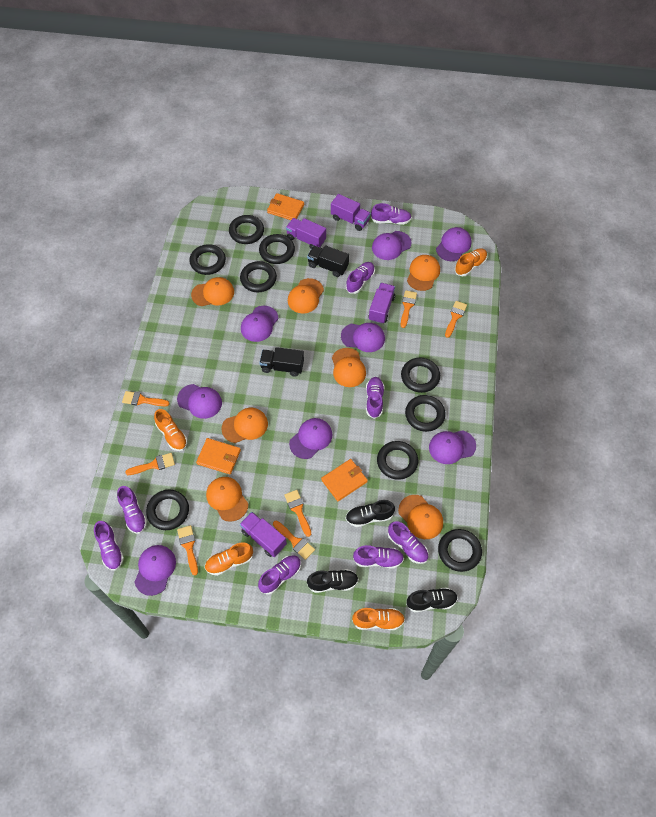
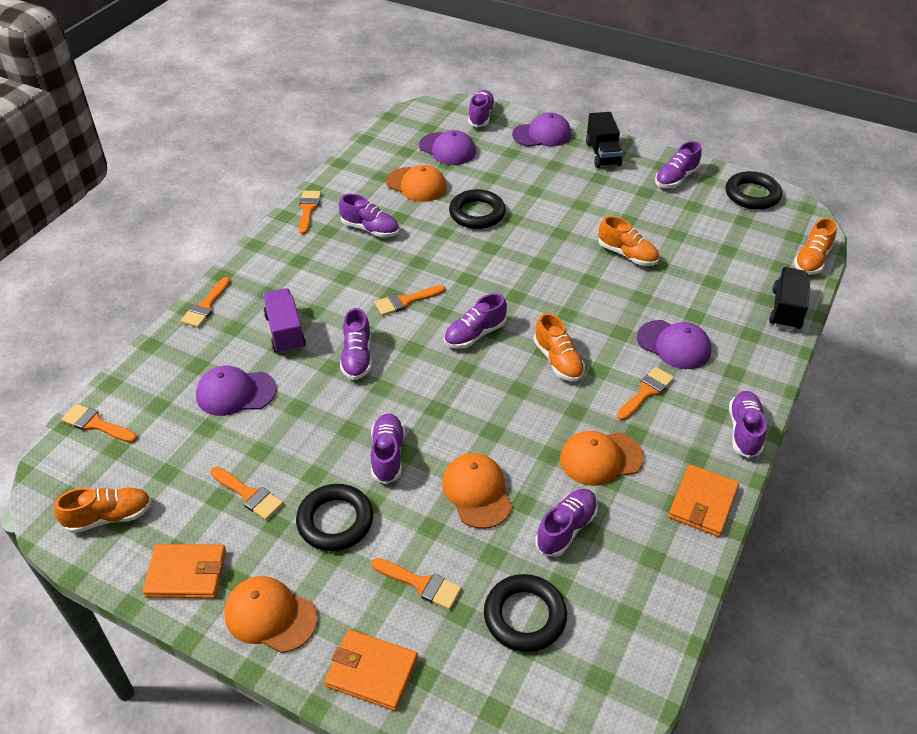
black ring: 9 -> 4
black shoe: 3 -> 0
orange cap: 7 -> 4
purple cap: 8 -> 4
purple truck: 4 -> 1

